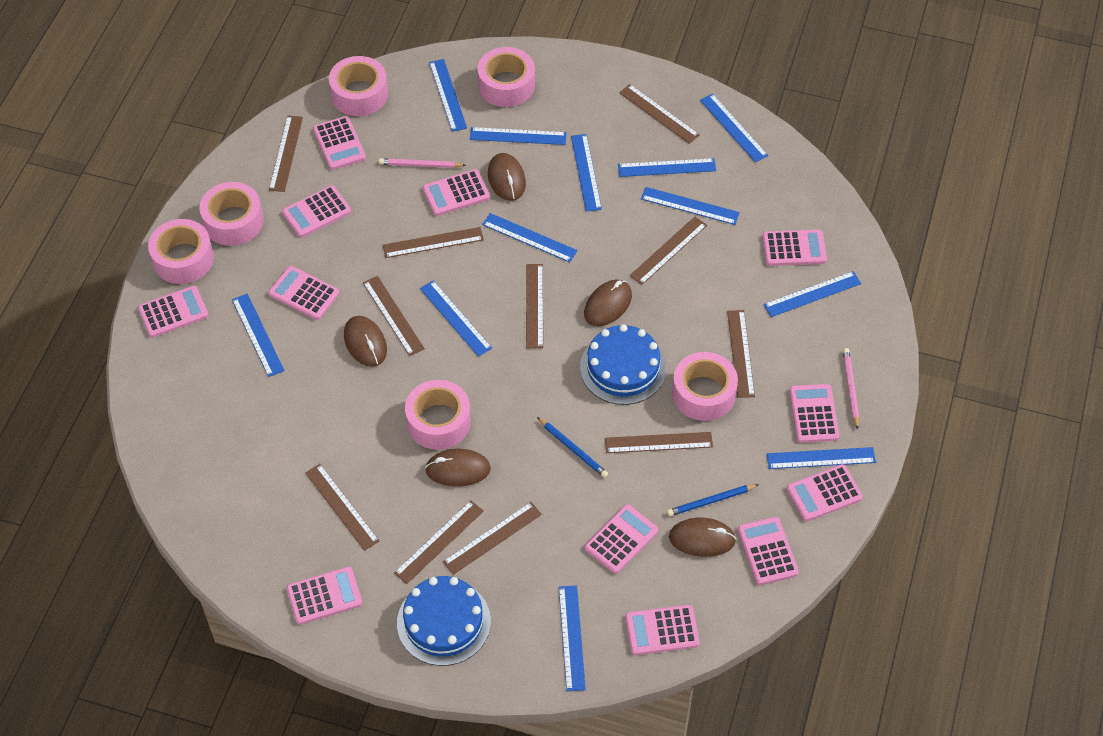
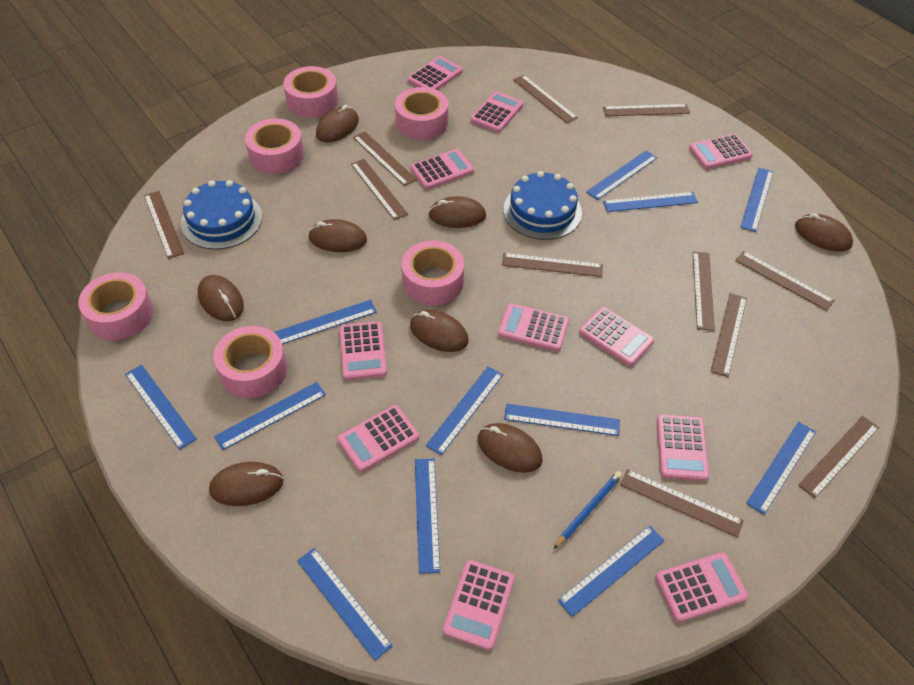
blue pencil: 2 -> 1
brown mouse: 5 -> 8
pink calculator: 12 -> 11
pink pencil: 2 -> 0

